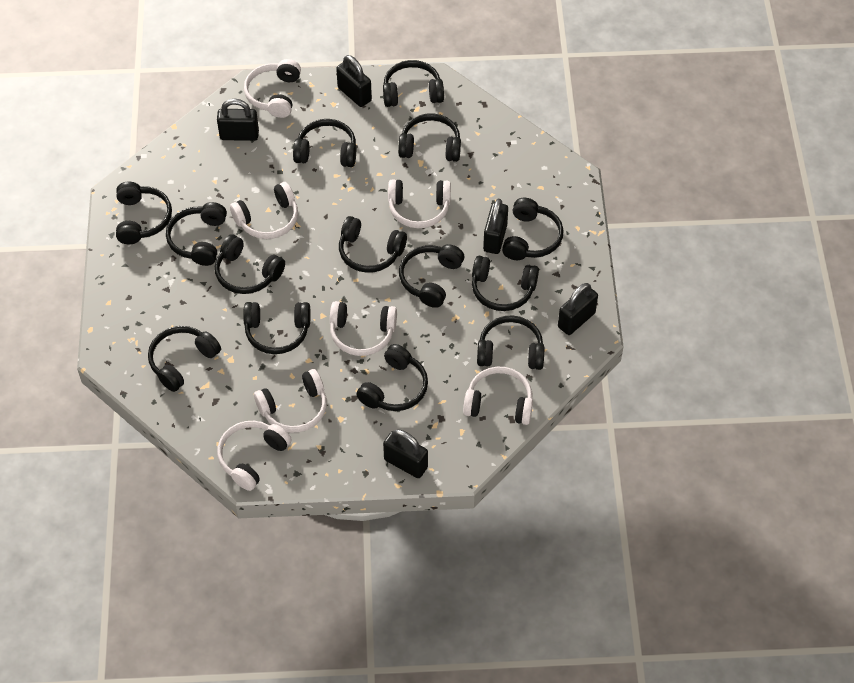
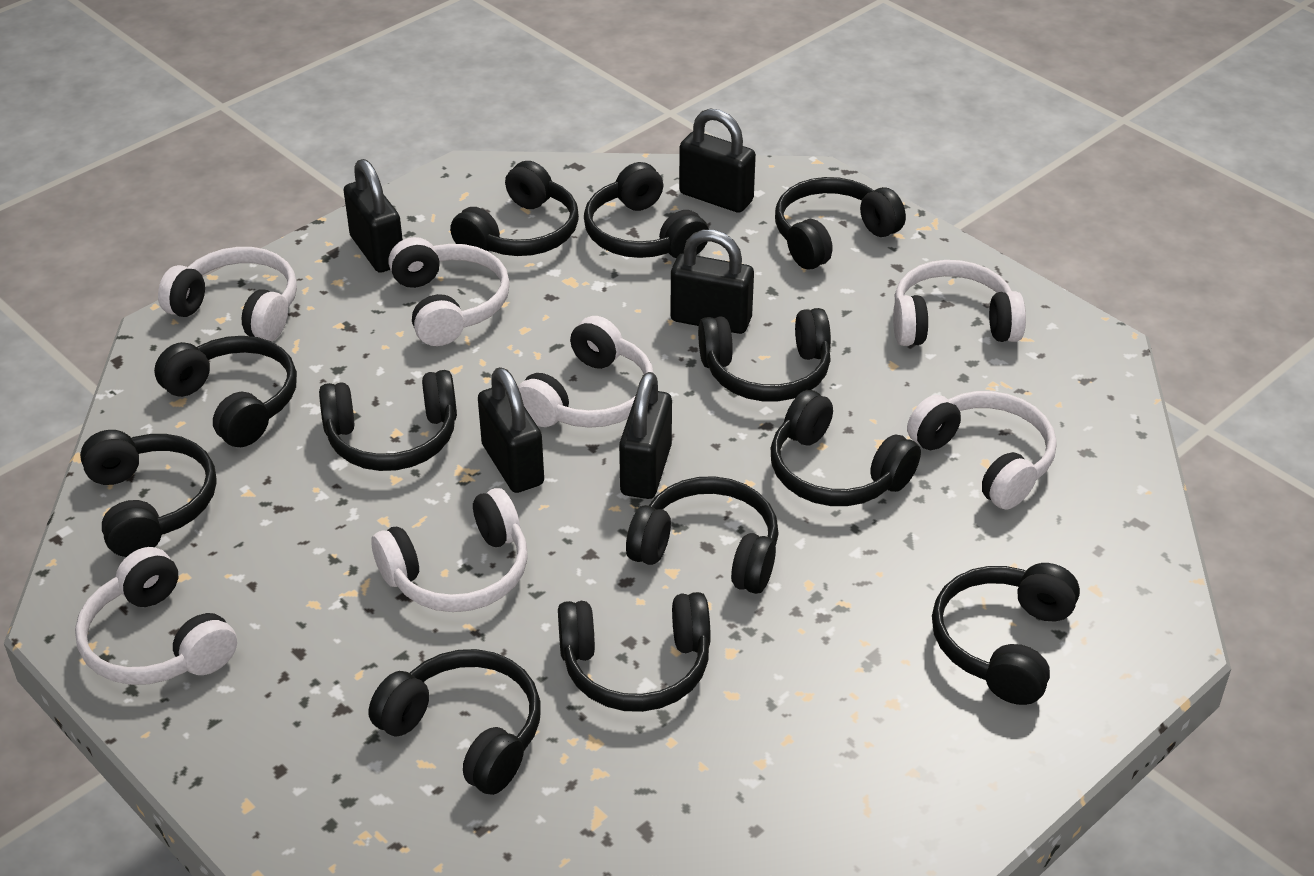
black headphones: 14 -> 12

